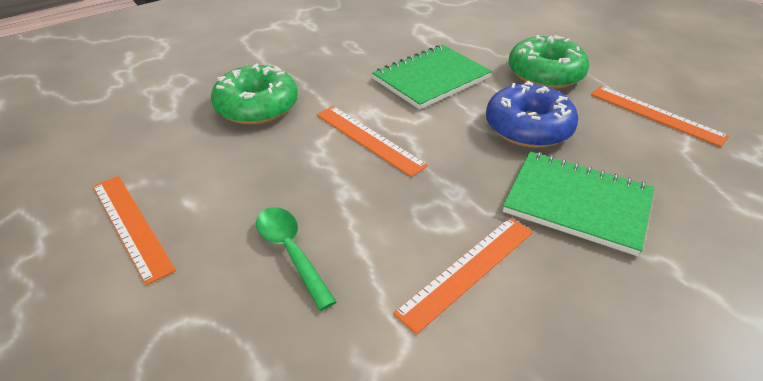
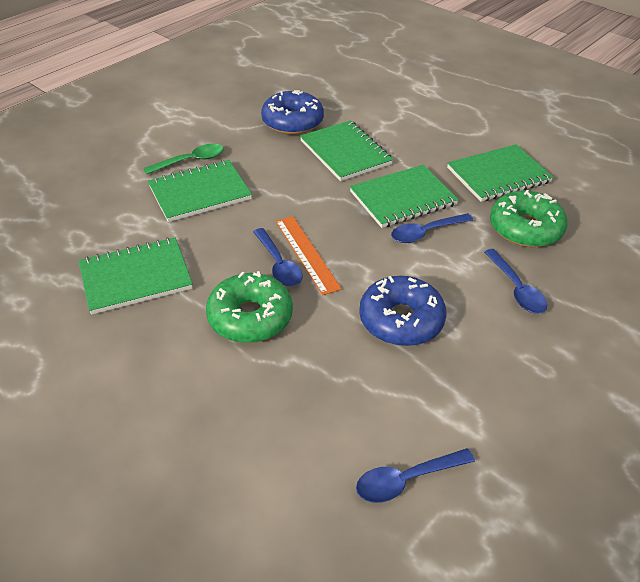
blue donut: 1 -> 2
blue spoon: 0 -> 4
green notebook: 2 -> 5
orange ruler: 4 -> 1

